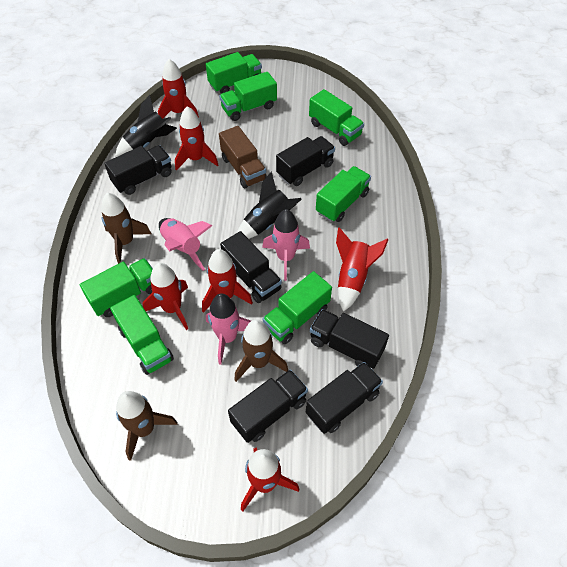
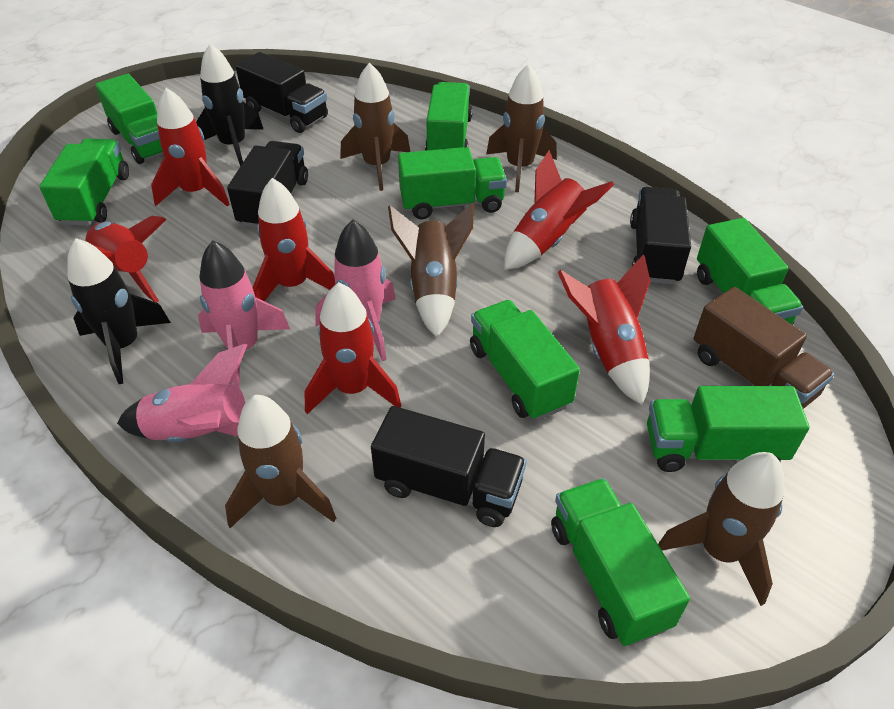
black truck: 6 -> 4
brown rocket: 3 -> 5
green truck: 7 -> 8

